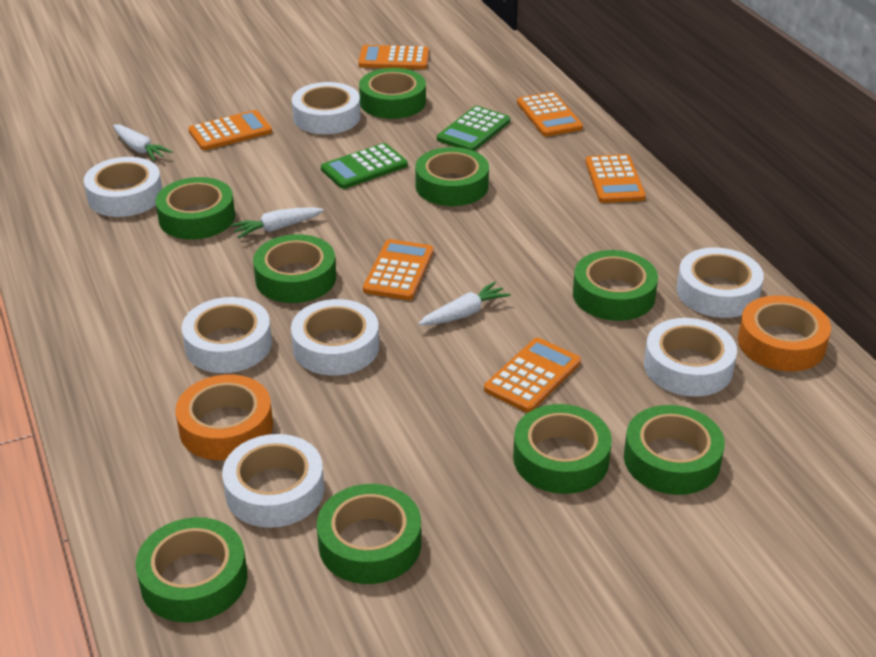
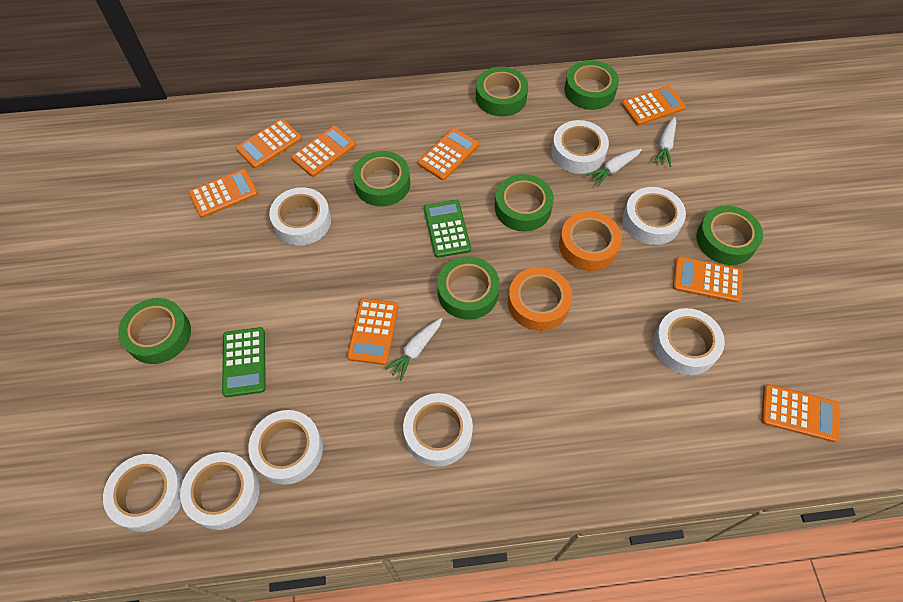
green tape: 9 -> 7
orange calculator: 6 -> 8
white tape: 7 -> 8

